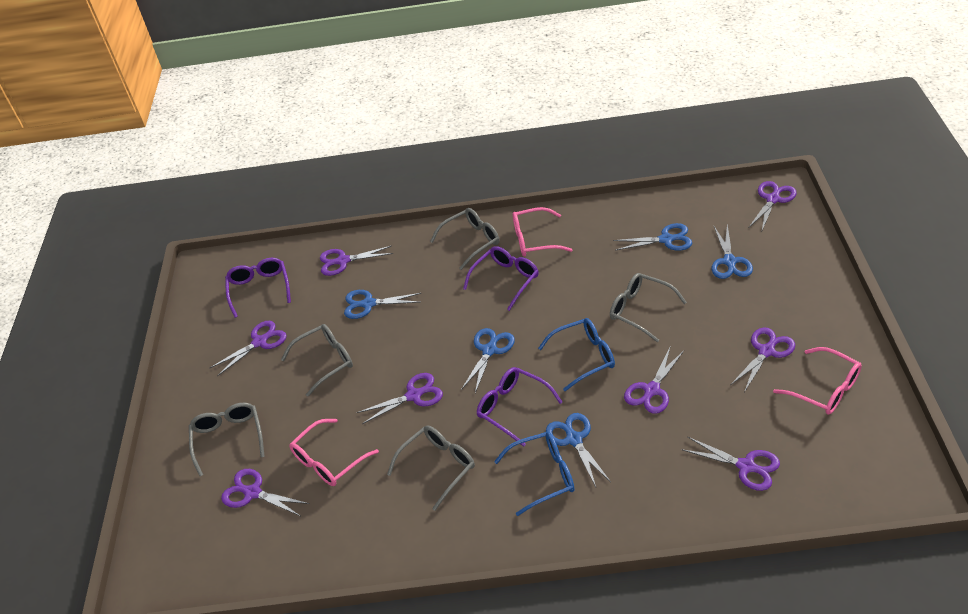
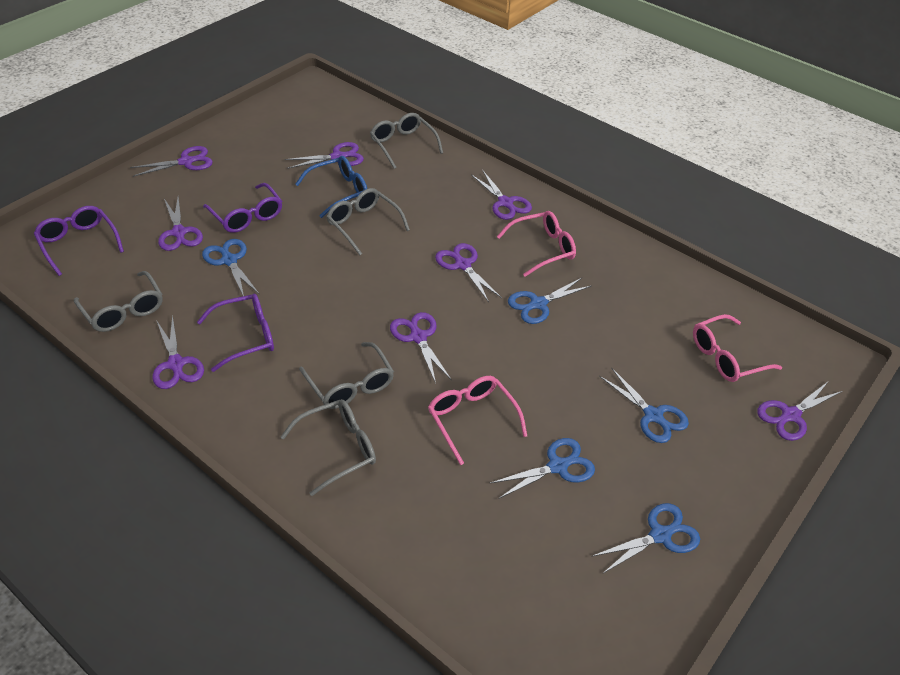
blue glasses: 2 -> 1

